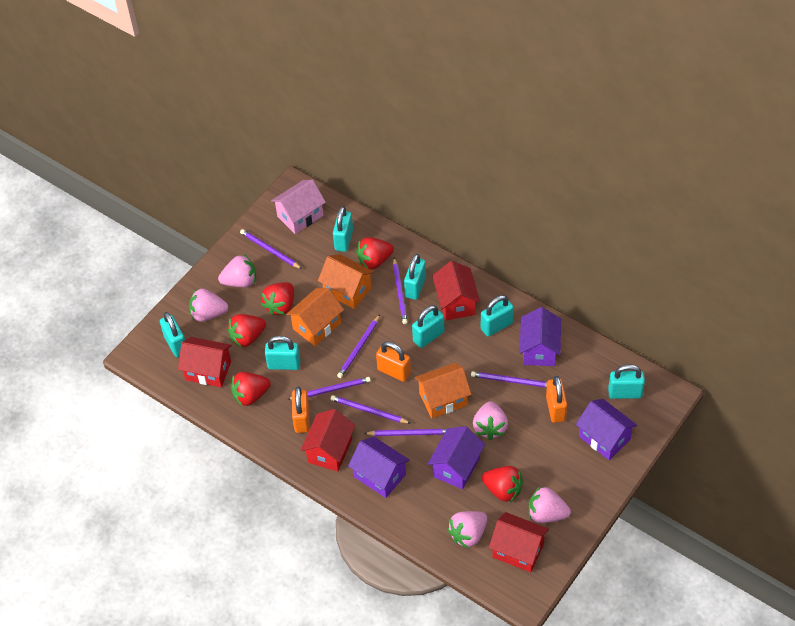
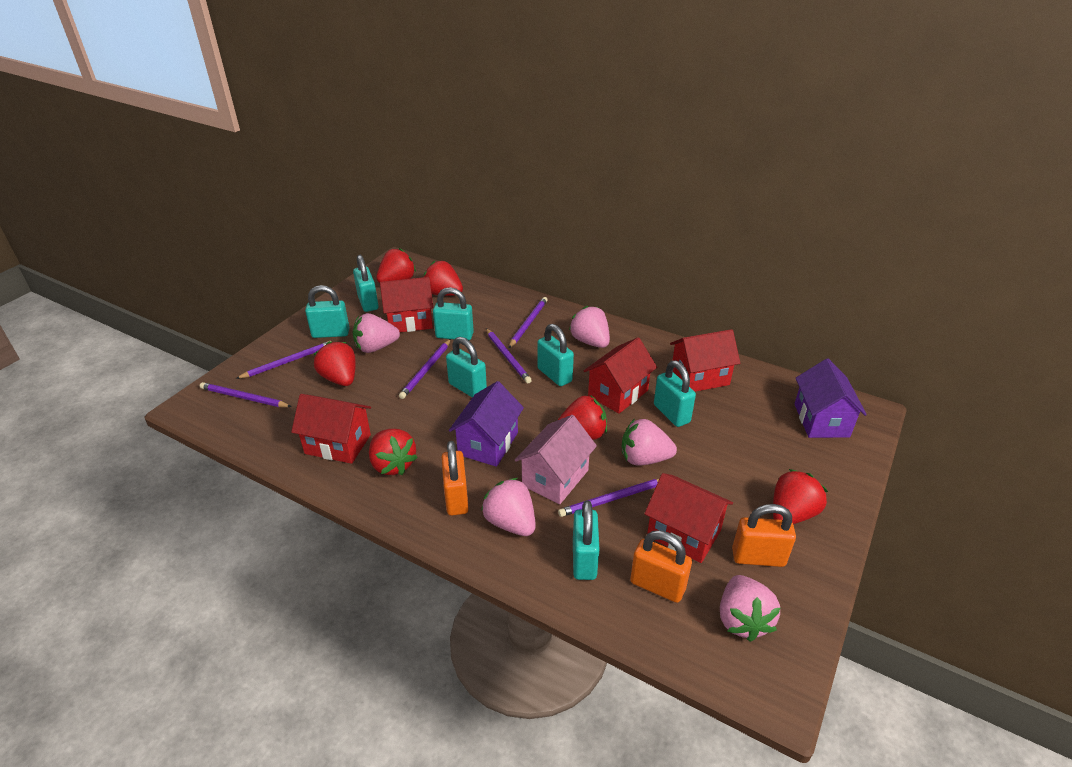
orange house: 3 -> 0
purple house: 4 -> 2
purple pencil: 7 -> 6
red house: 4 -> 5
red strawberry: 5 -> 6

